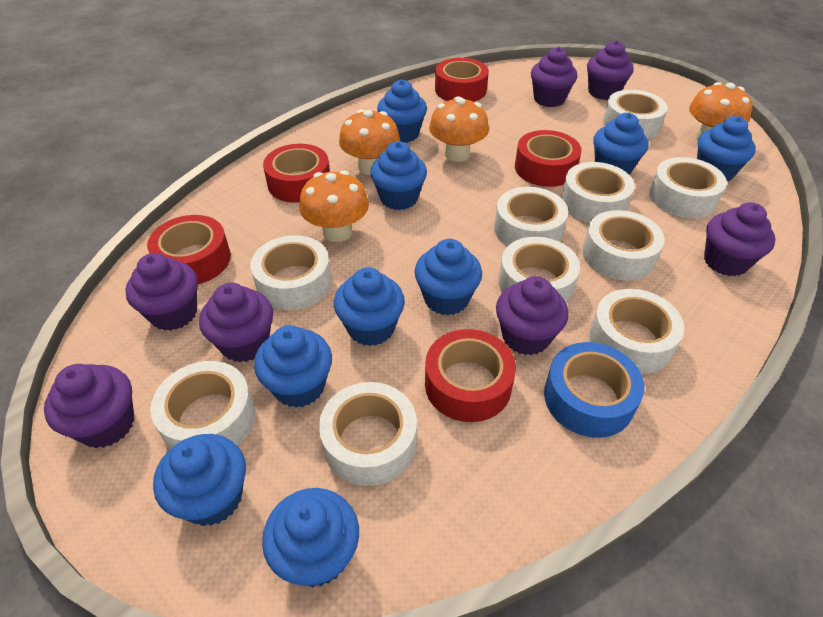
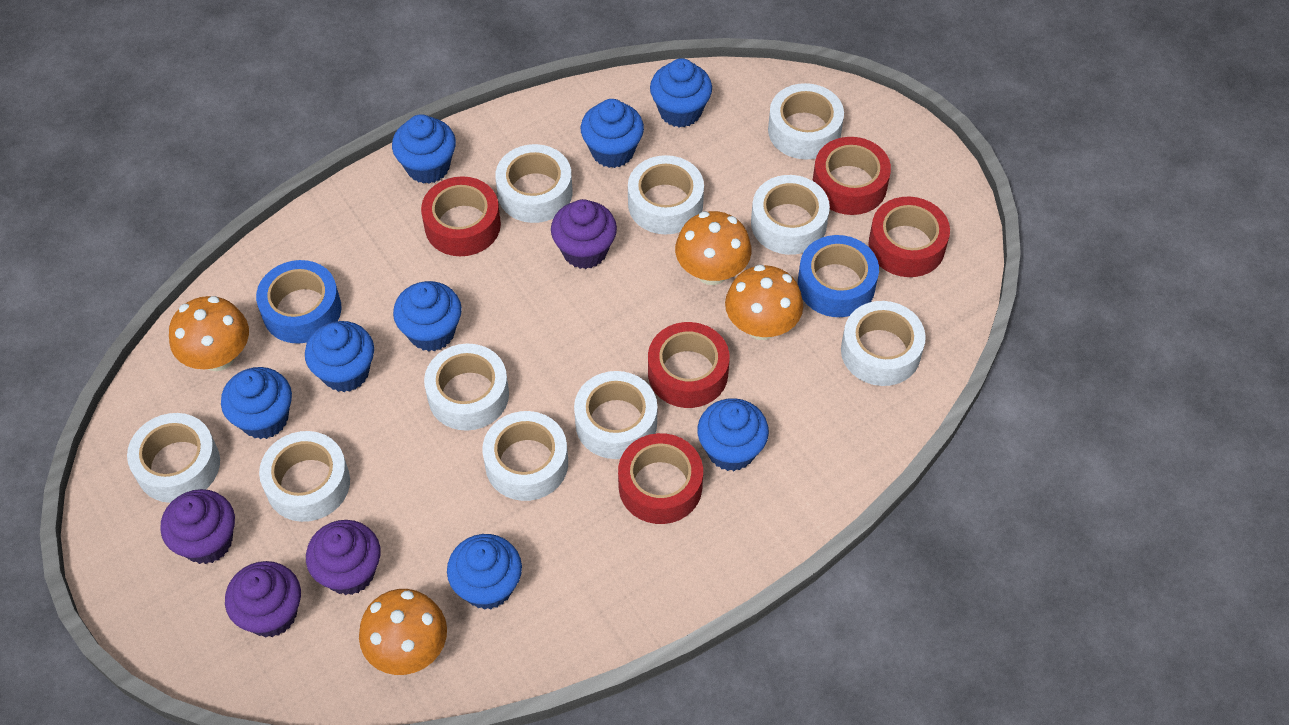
blue cupcake: 9 -> 8
blue tape: 1 -> 2
purple cupcake: 7 -> 4

